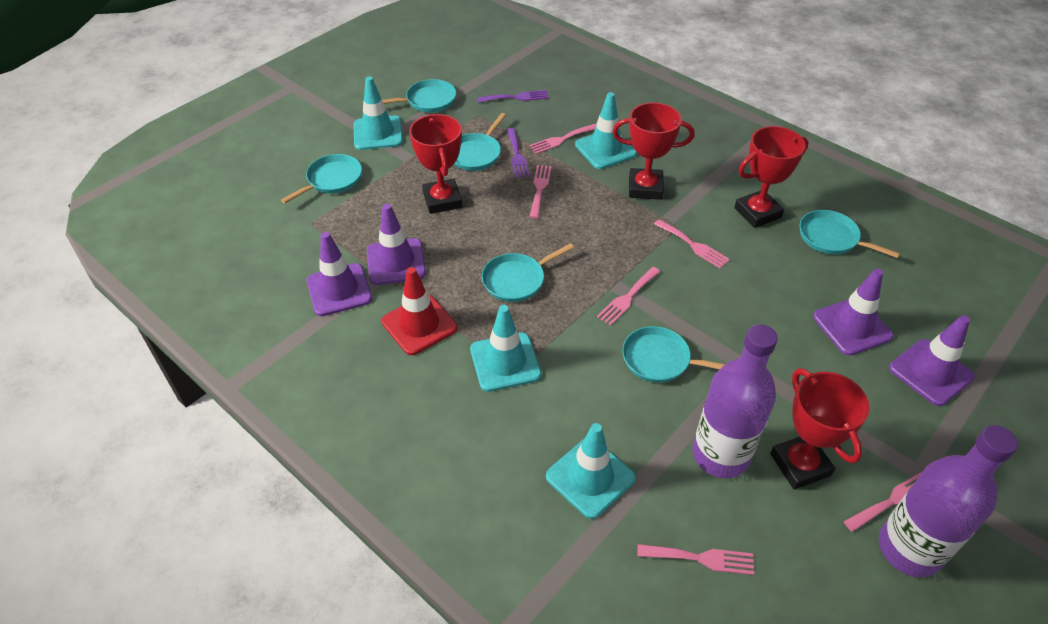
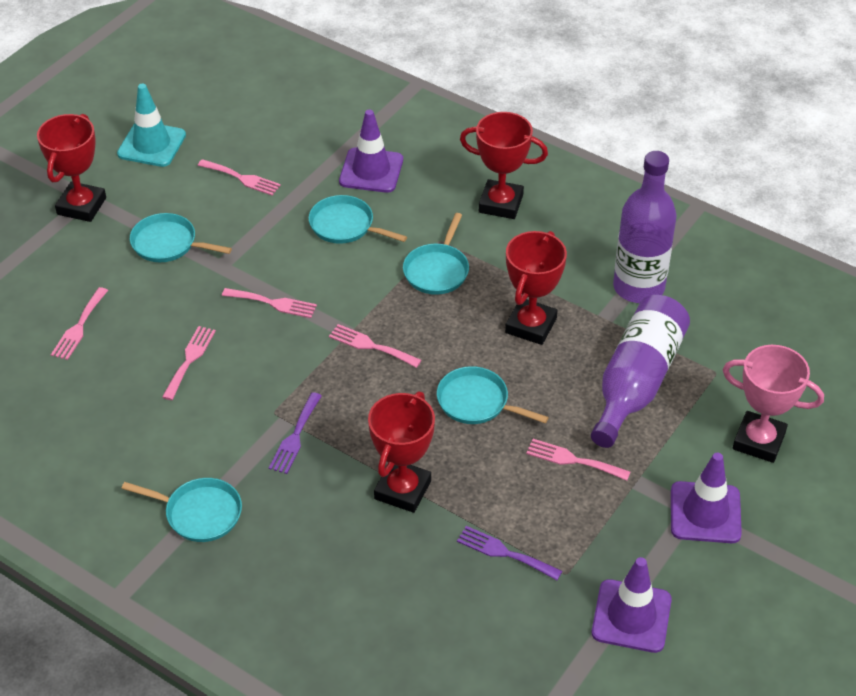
pink trophy: 0 -> 1
purple traffic cone: 4 -> 3
red traffic cone: 1 -> 0
turquoise pan: 6 -> 5
turquoise traffic cone: 4 -> 1

